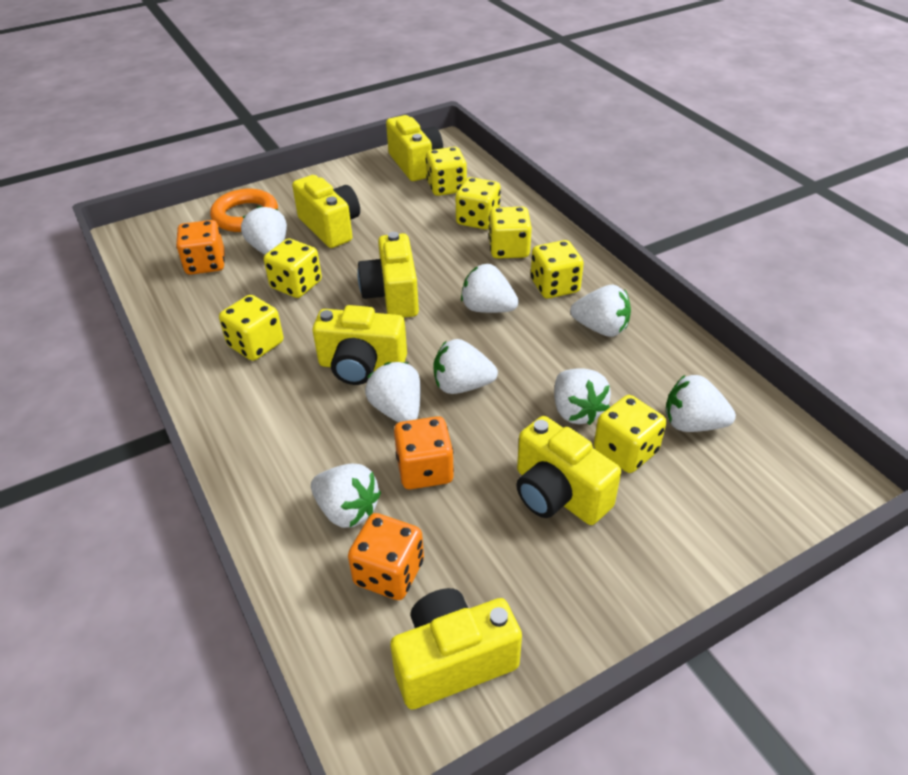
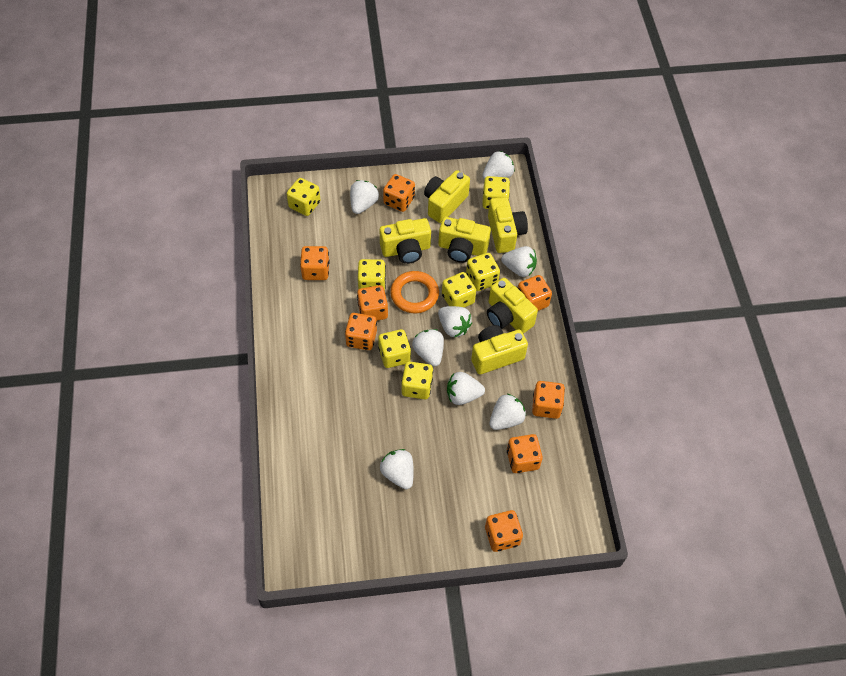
orange dice: 3 -> 8

